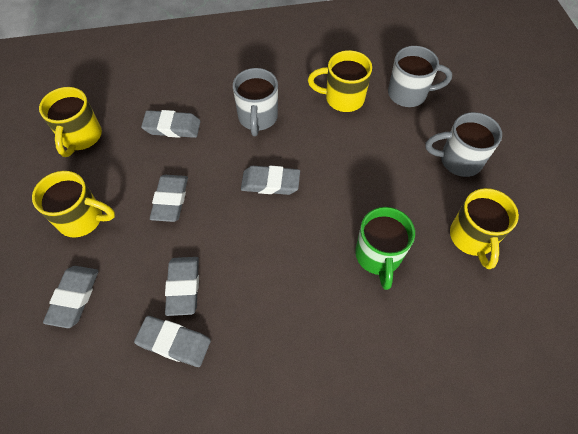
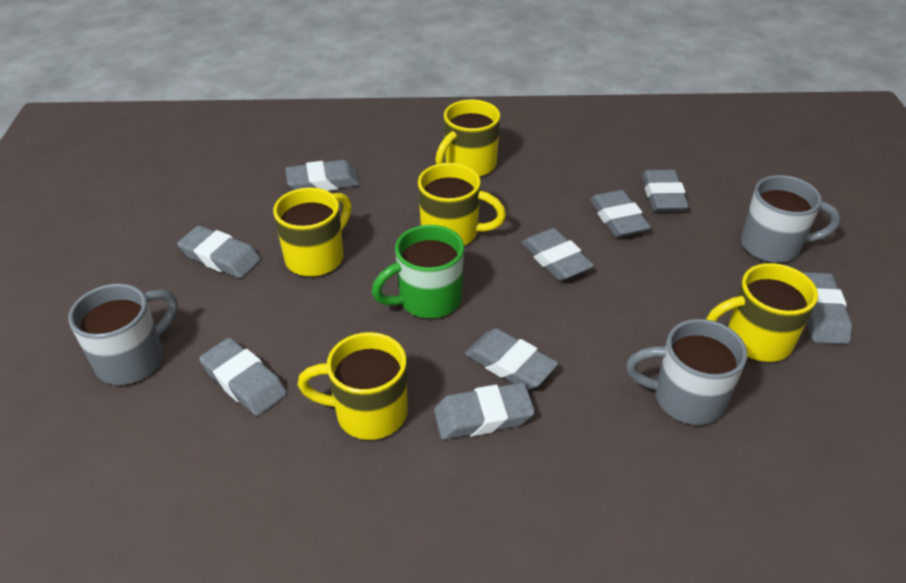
grey eraser: 6 -> 9
yellow mug: 4 -> 5

